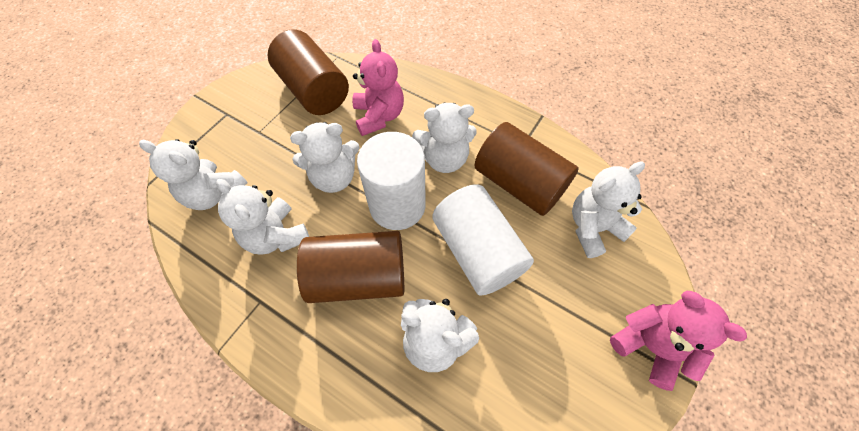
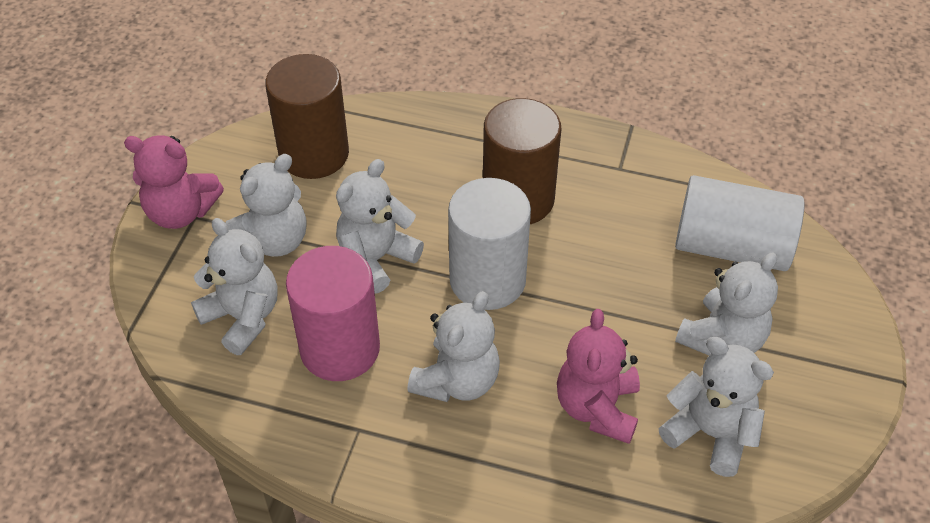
brown cylinder: 3 -> 2
pink cylinder: 0 -> 1

